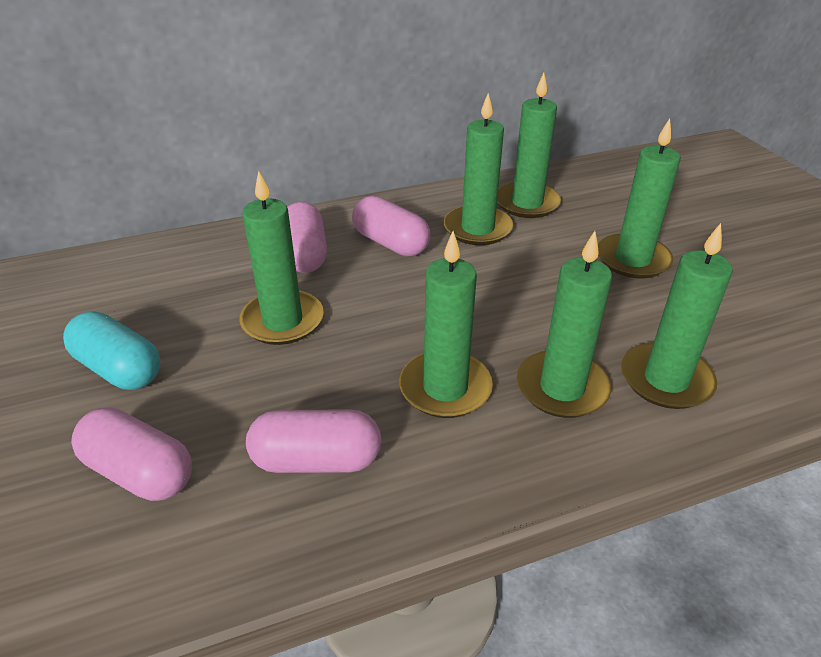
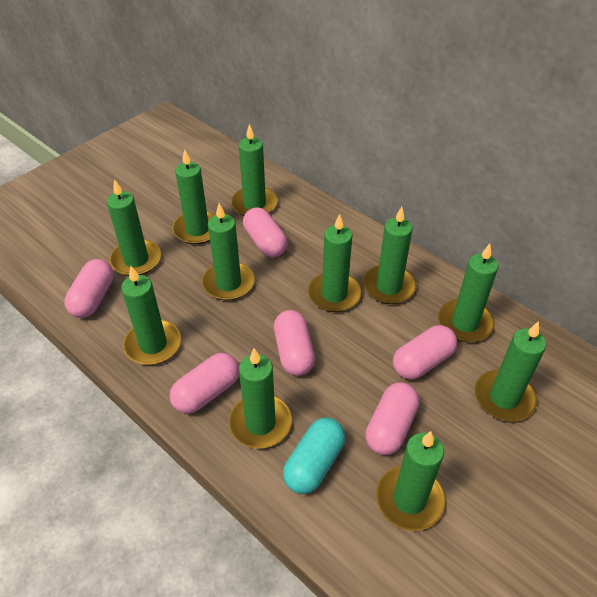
green candle: 7 -> 11
pink capsule: 4 -> 6

